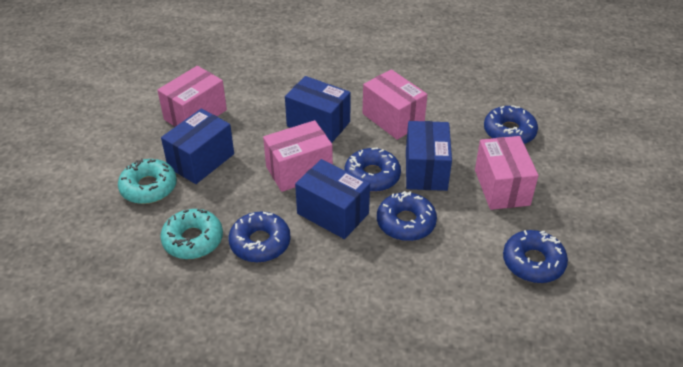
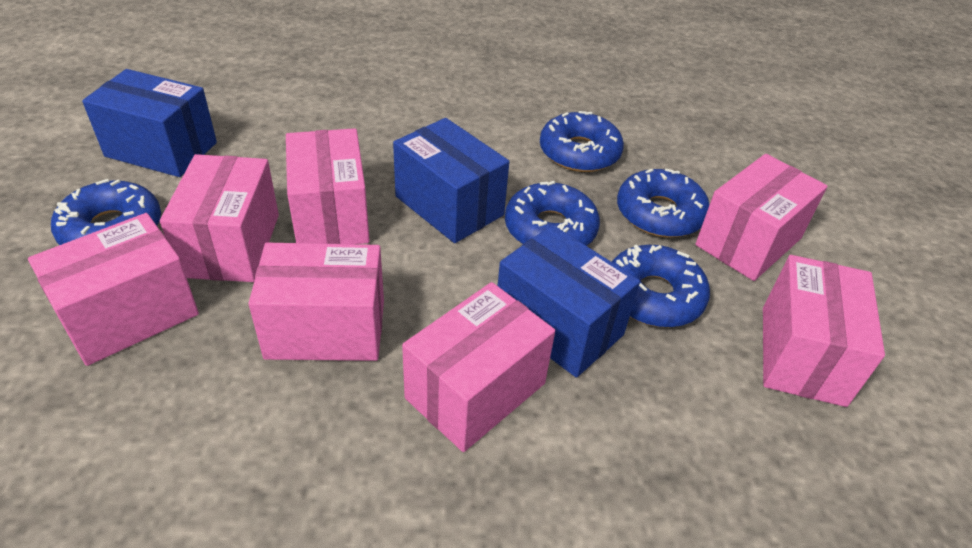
blue box: 4 -> 3
pink box: 4 -> 7
turquoise donut: 2 -> 0

